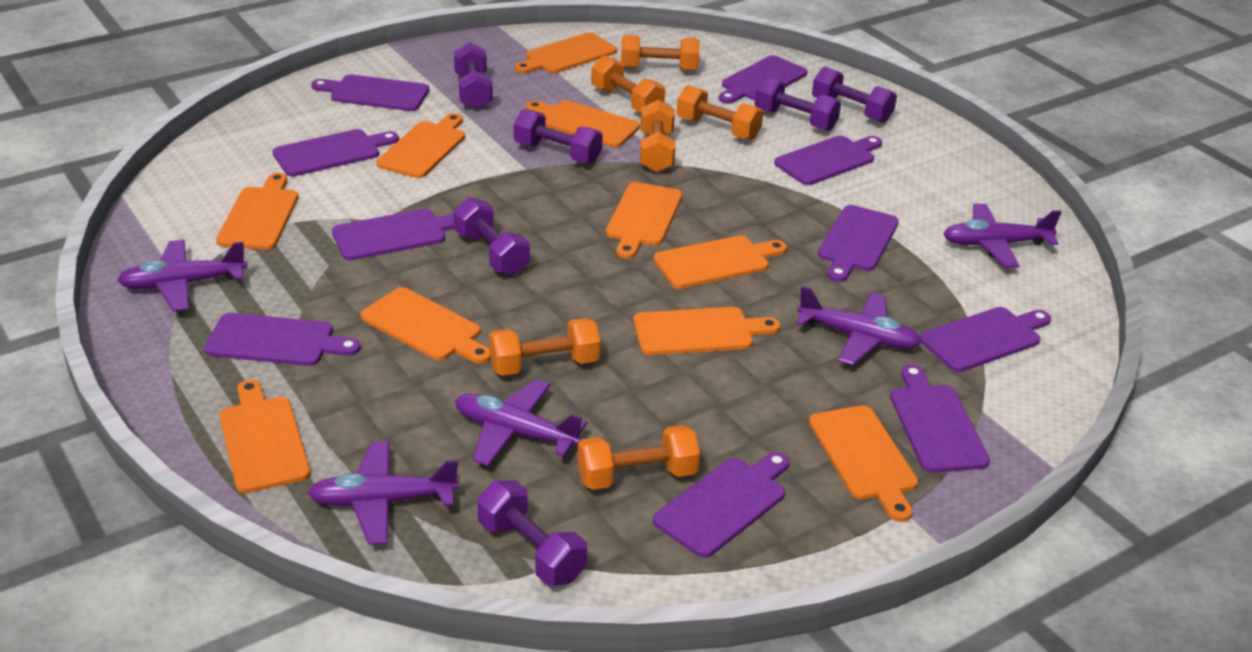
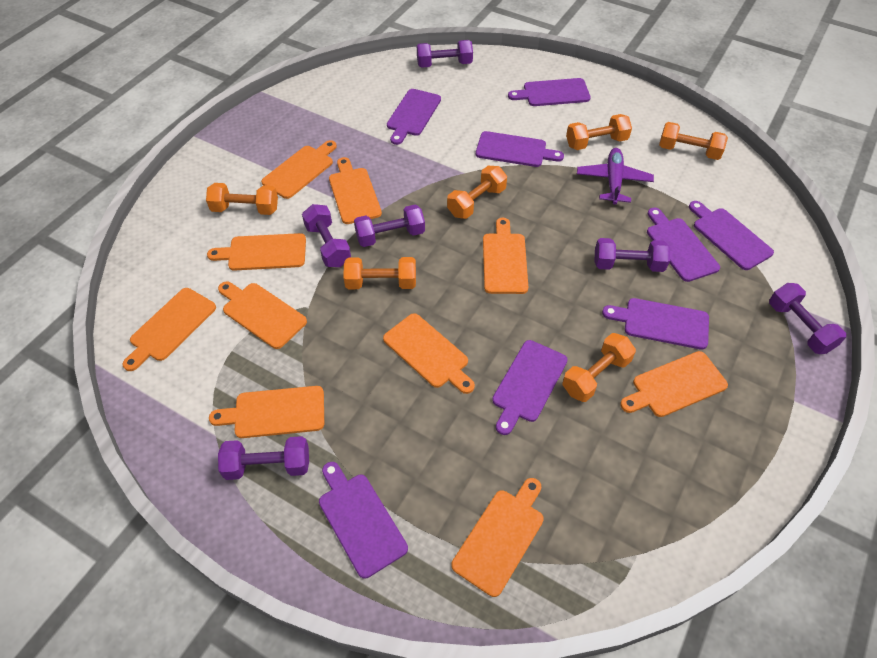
purple cutting board: 10 -> 8
purple plane: 5 -> 1

